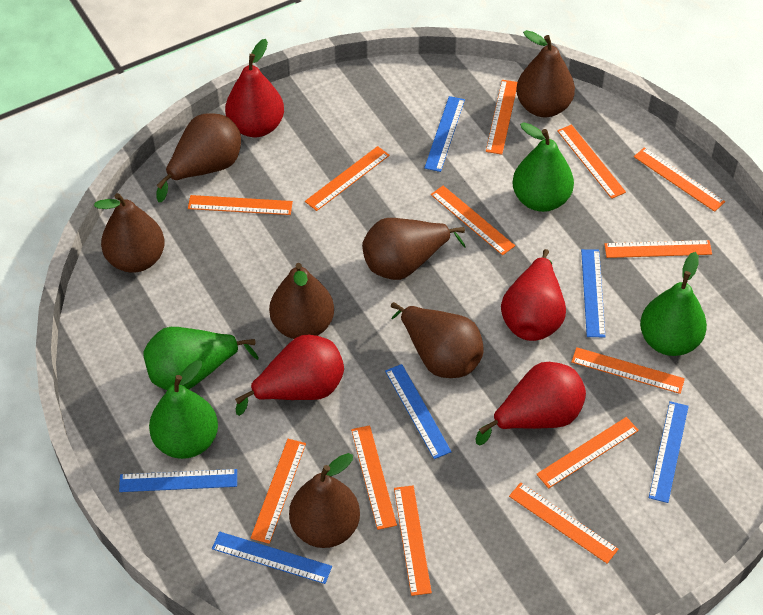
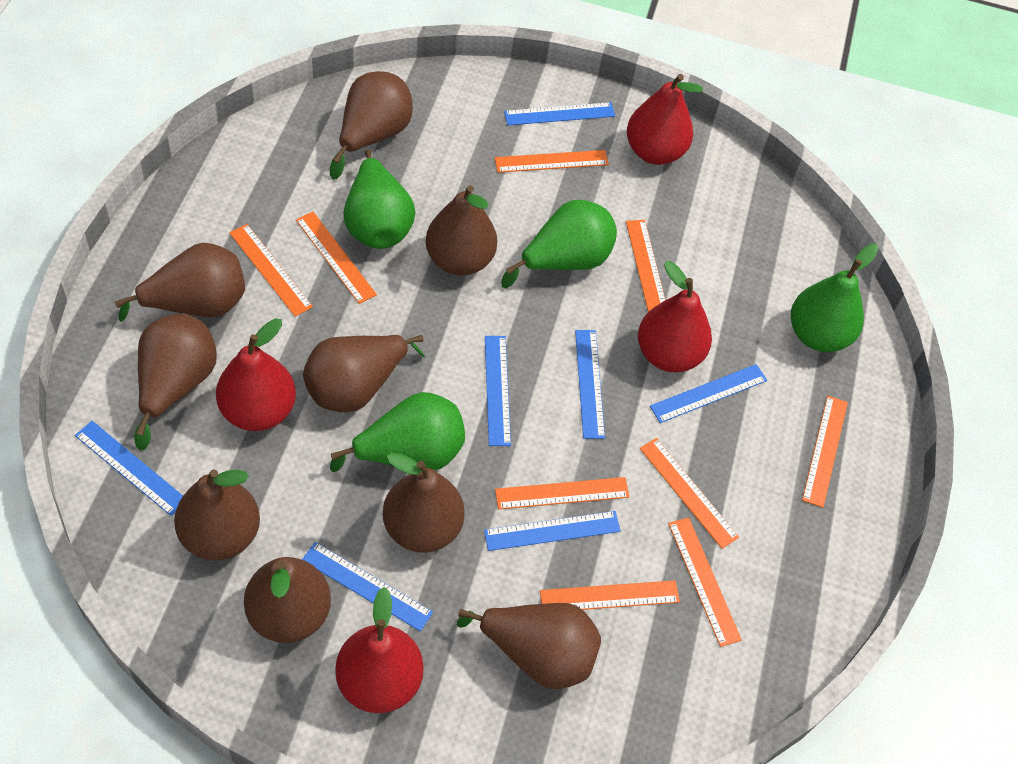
blue ruler: 6 -> 7
brown pear: 7 -> 9
orange ruler: 13 -> 9

